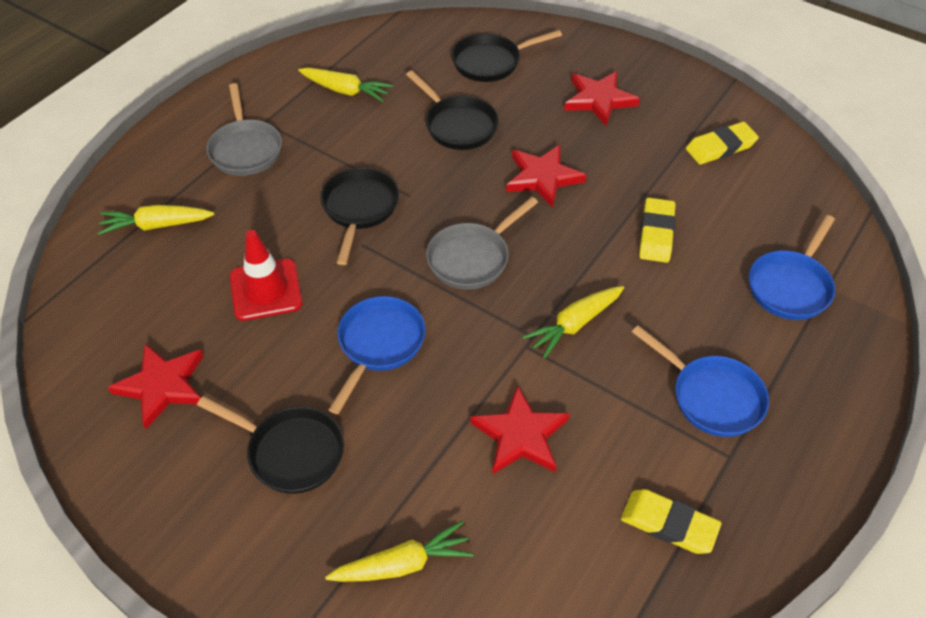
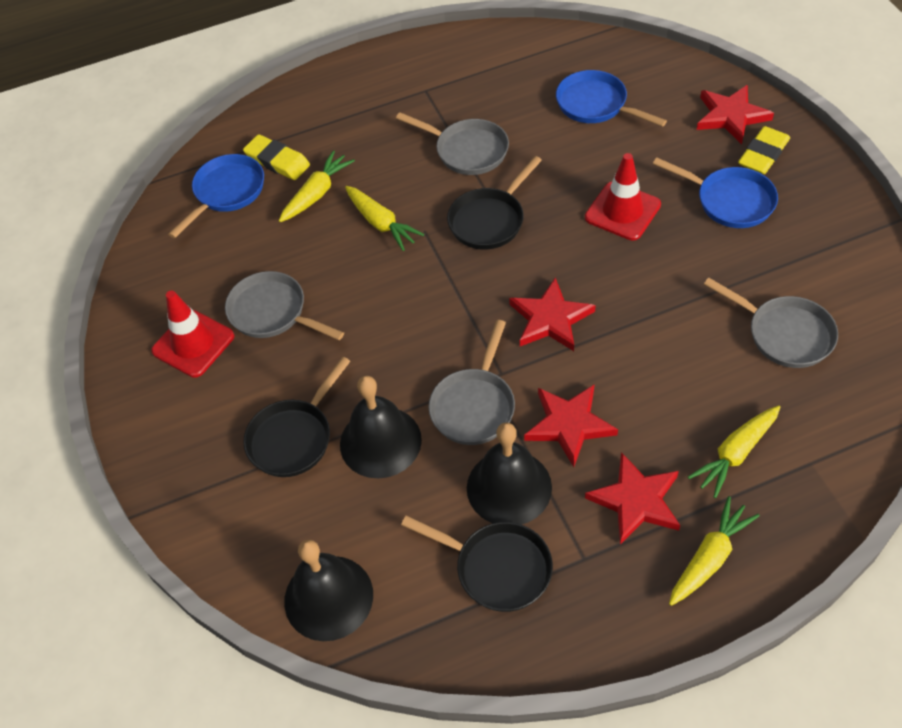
black bell: 0 -> 3
black pan: 4 -> 3
grey pan: 2 -> 4
red traffic cone: 1 -> 2
yellow eraser: 3 -> 2

